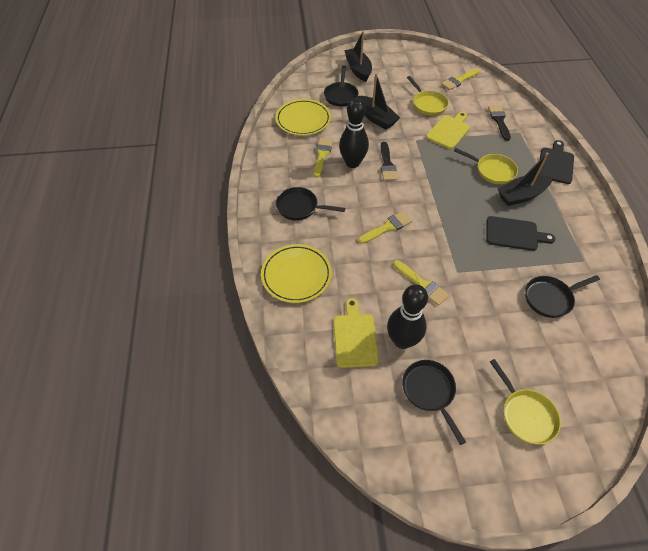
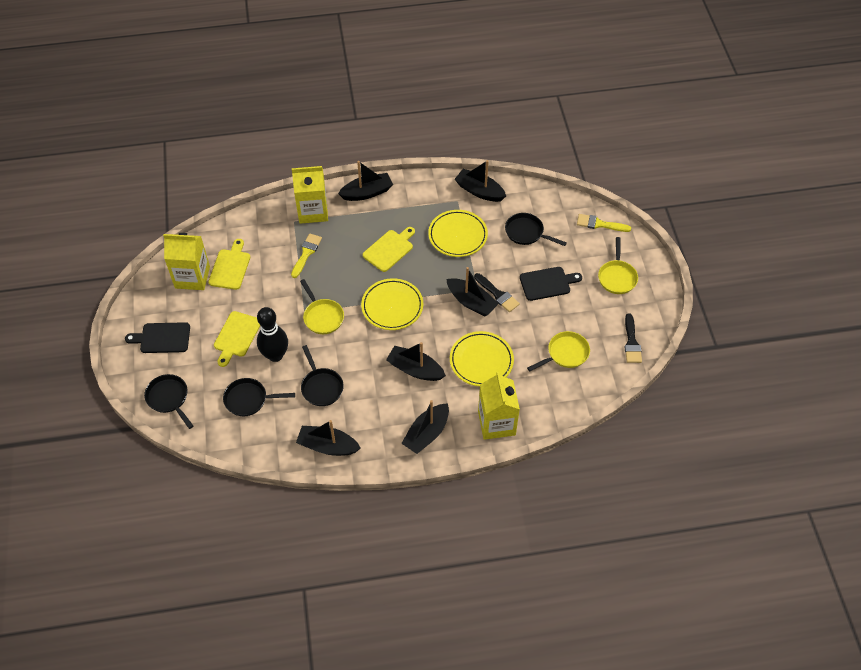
black boat: 3 -> 6
black bowling pin: 2 -> 1
yellow brush: 4 -> 2
yellow carton: 0 -> 3
yellow cutting board: 2 -> 3
yellow plate: 2 -> 3

